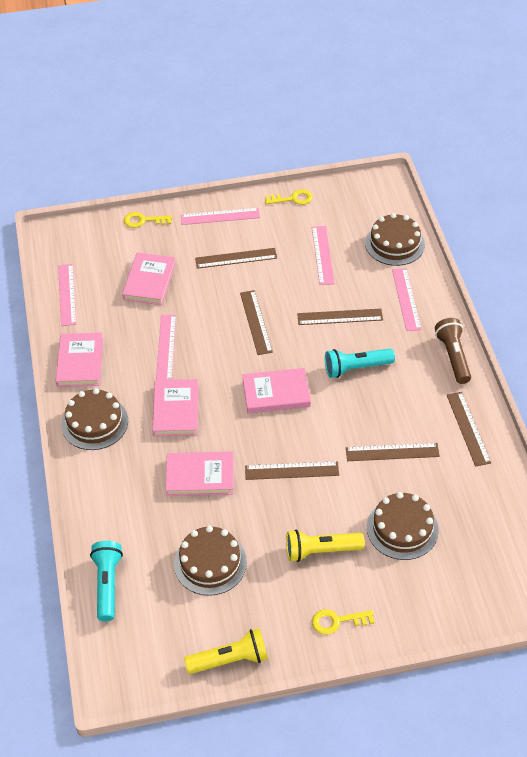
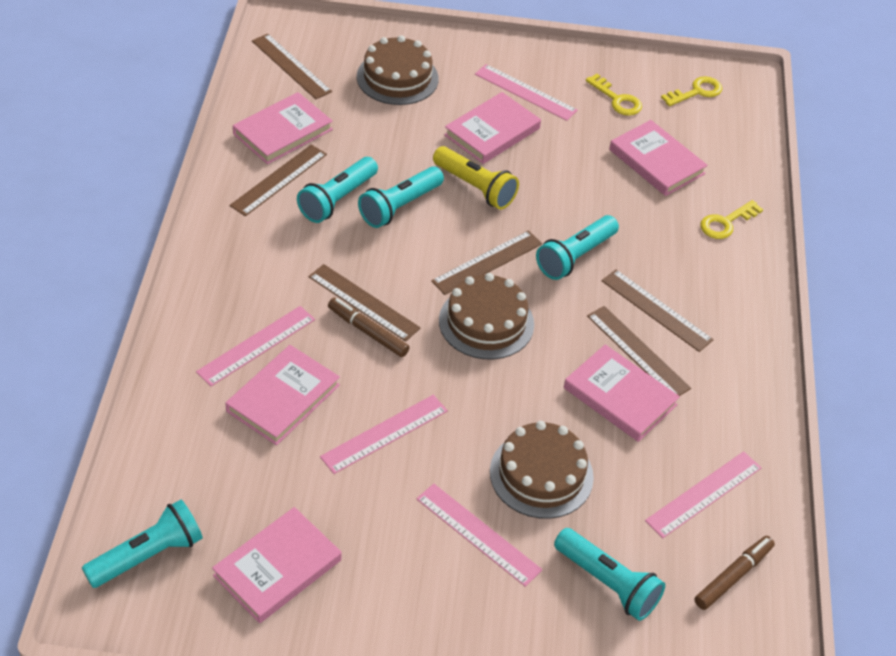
brown cake: 4 -> 3
brown flashlight: 1 -> 0
brown marker: 0 -> 2
pink book: 5 -> 6
turquoise flashlight: 2 -> 5
yellow flashlight: 2 -> 1

